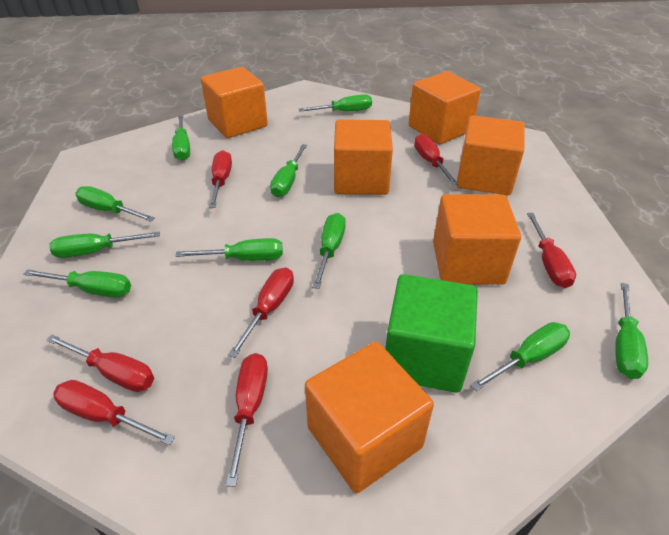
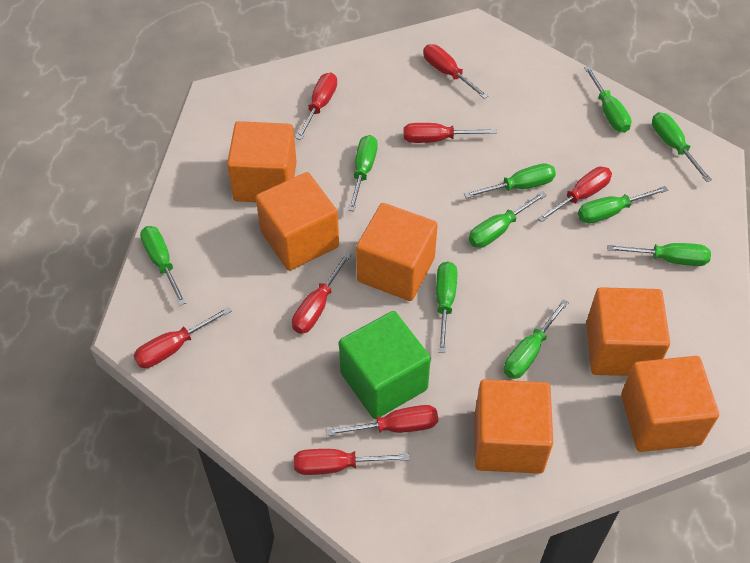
red screwdriver: 7 -> 8

